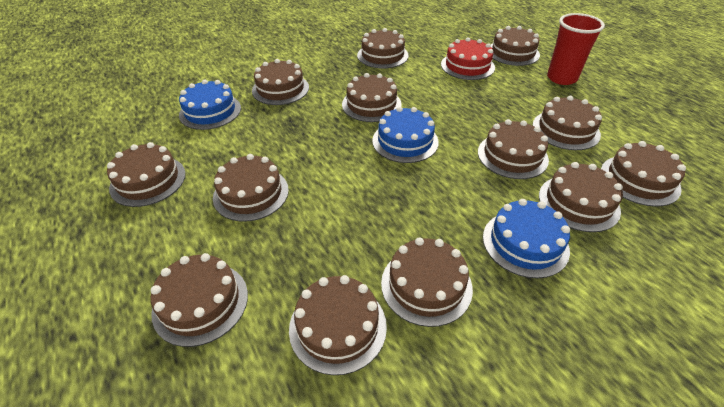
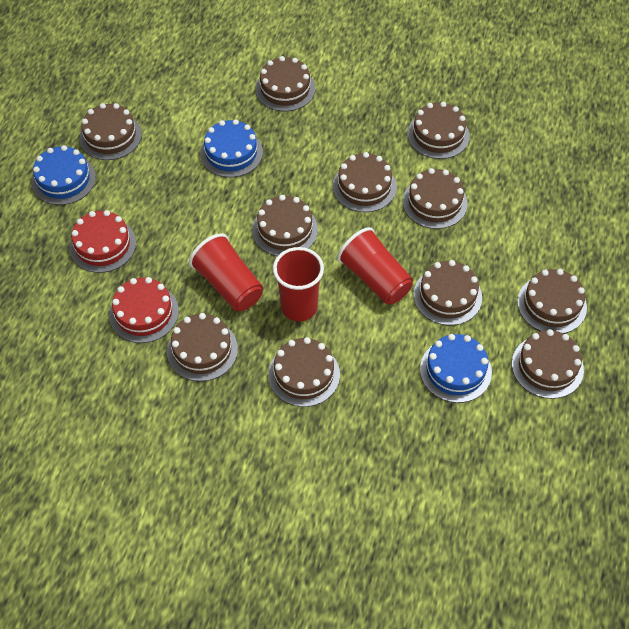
brown cake: 13 -> 11
red cake: 1 -> 2
red cup: 1 -> 3

